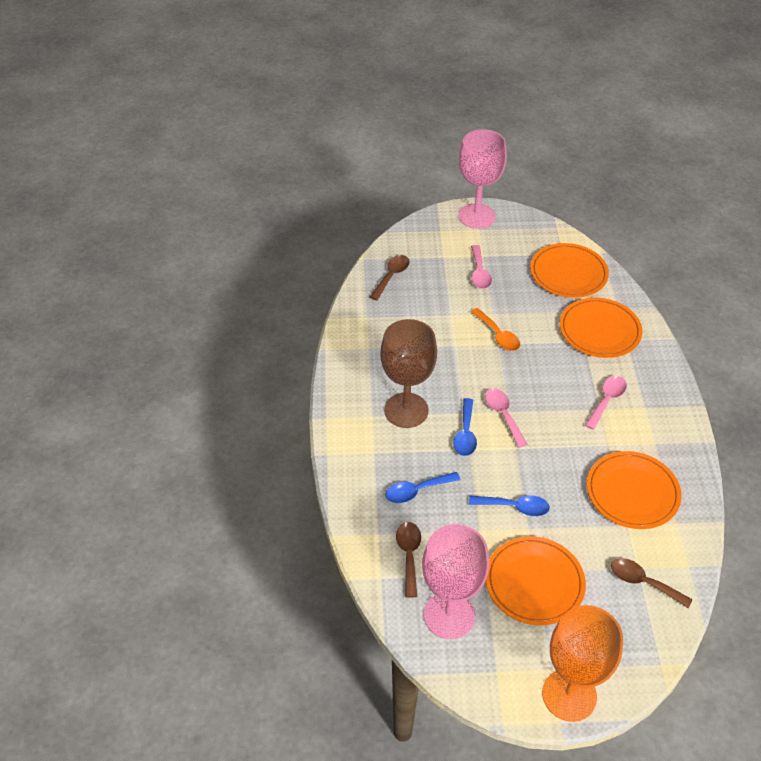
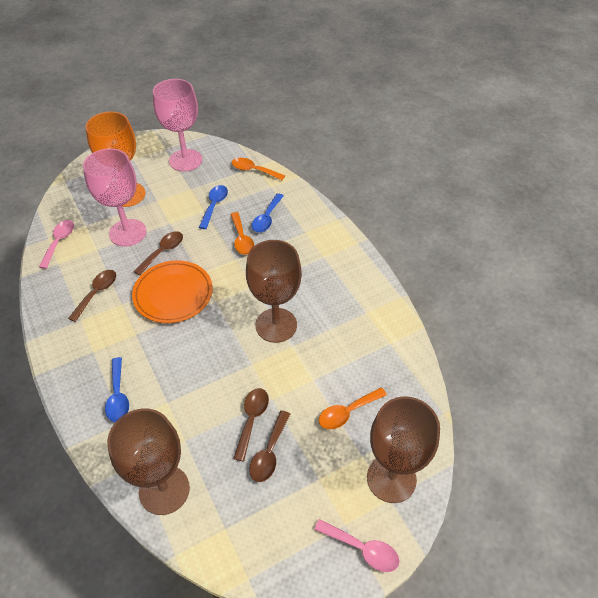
brown goblet: 1 -> 3
brown spoon: 3 -> 4
orange plate: 4 -> 1
orange spoon: 1 -> 3
pink spoon: 3 -> 2

